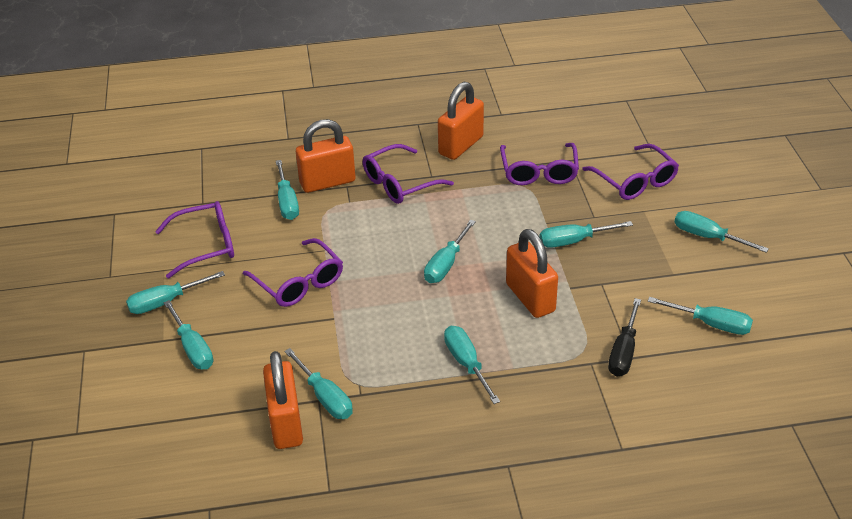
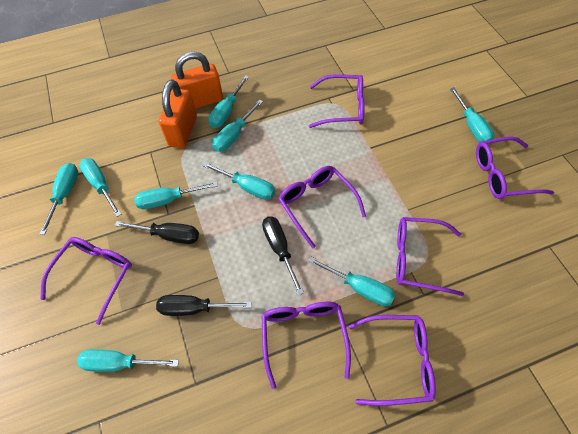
black screwdriver: 1 -> 3
orange padlock: 4 -> 2
purple glasses: 5 -> 7

